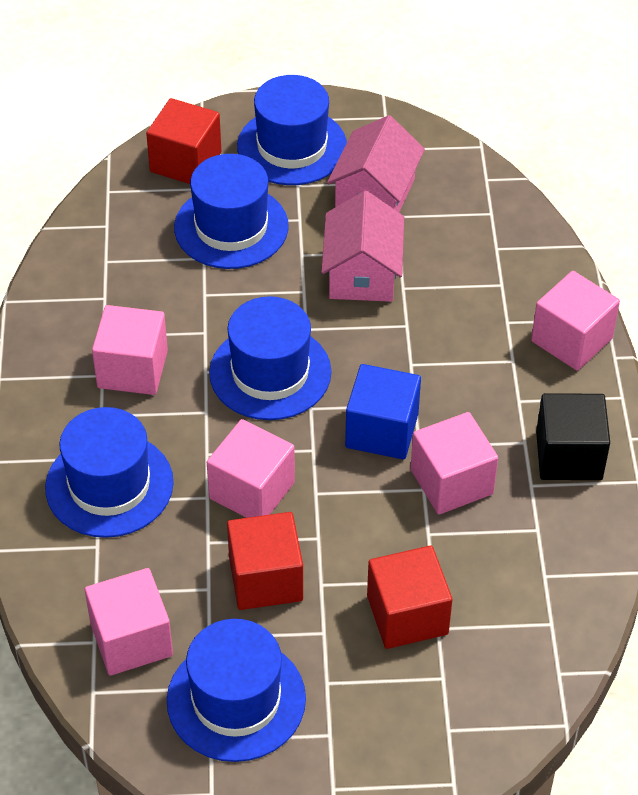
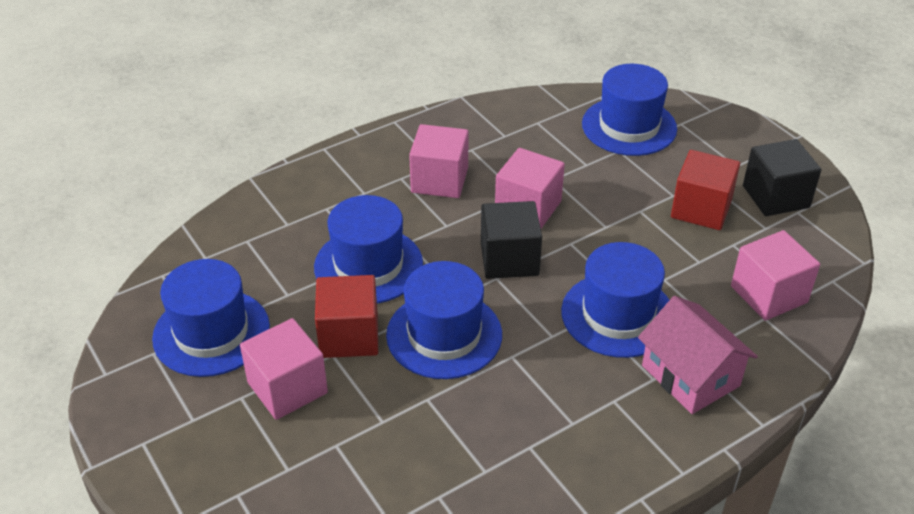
black cube: 1 -> 2
blue cube: 1 -> 0
pink cube: 5 -> 4
pink house: 2 -> 1
red cube: 3 -> 2

